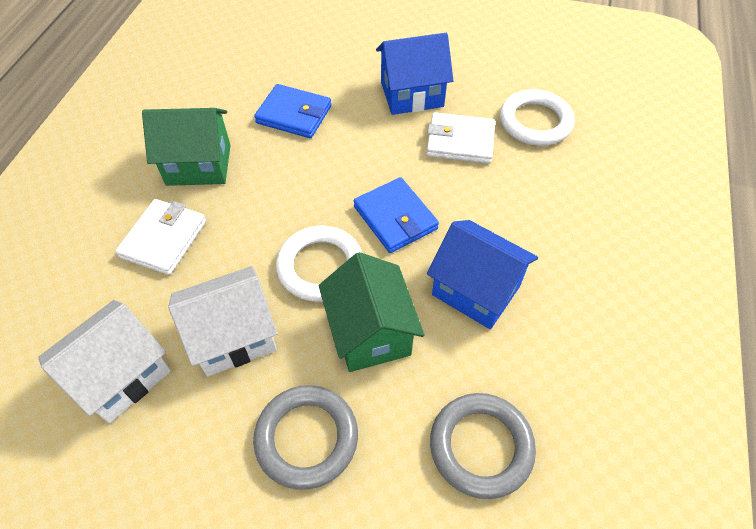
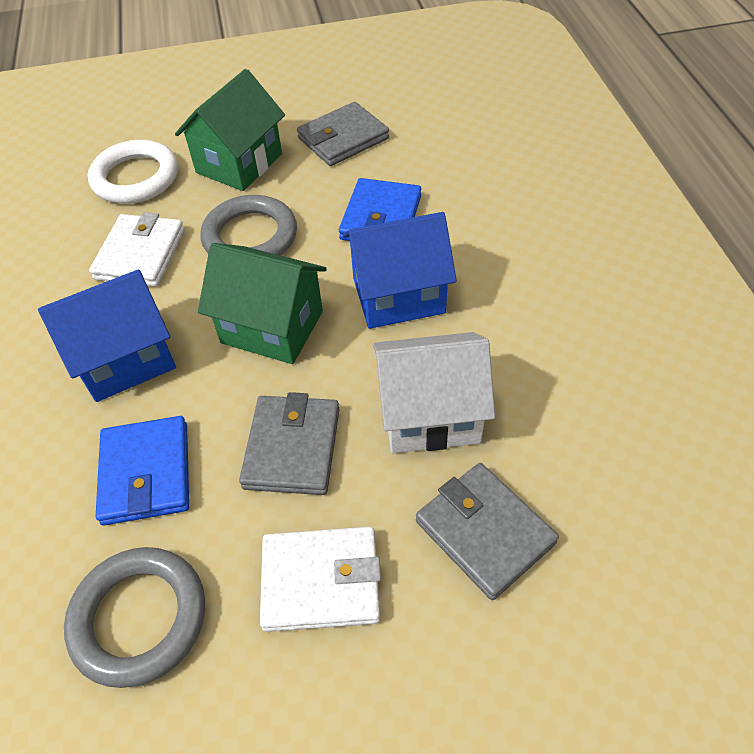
grey wallet: 0 -> 3
white house: 2 -> 1
white ring: 2 -> 1

